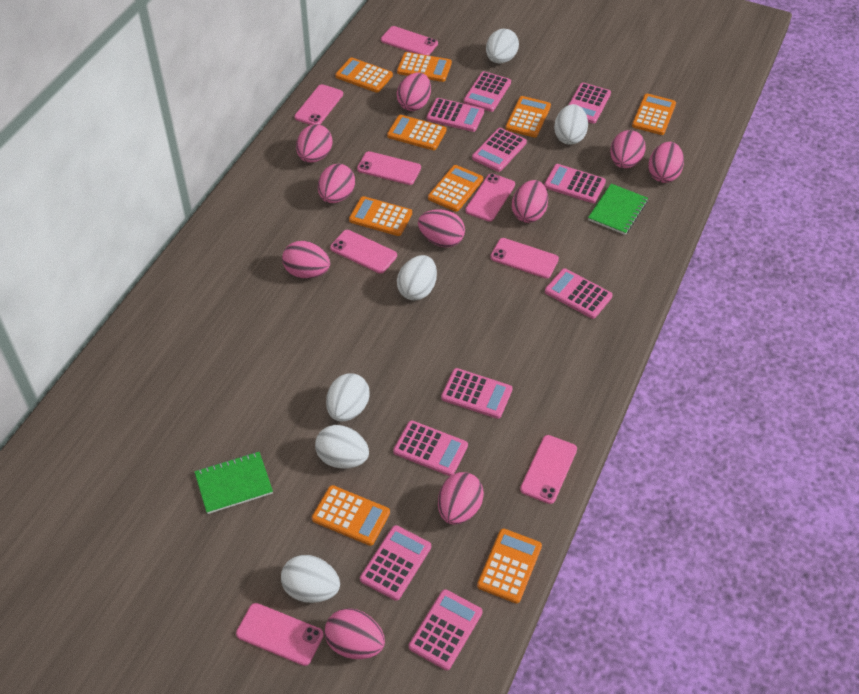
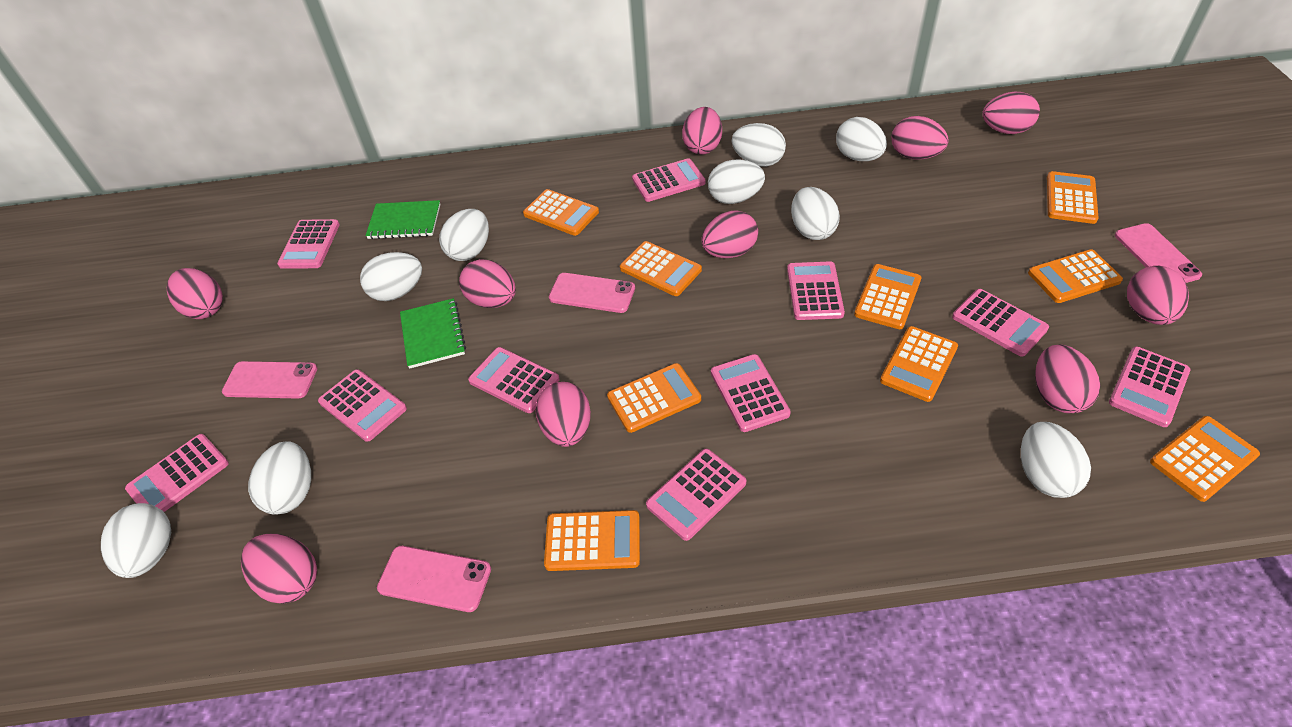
pink phone: 8 -> 4
white egg: 6 -> 9

